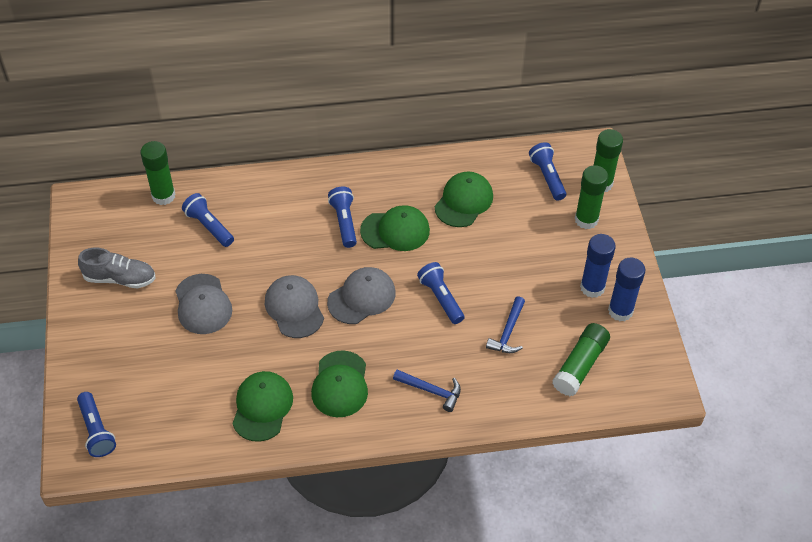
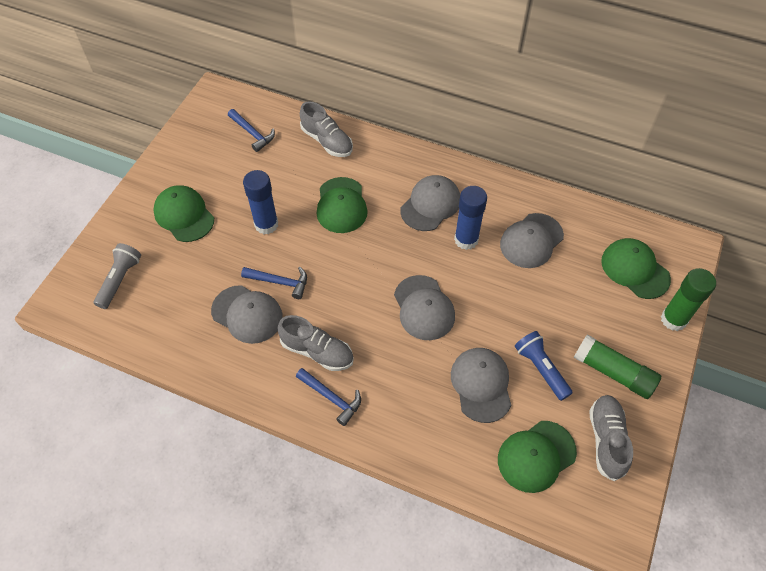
blue flashlight: 5 -> 1
blue hammer: 2 -> 3
green glue stick: 4 -> 2
grey cap: 3 -> 5
grey flashlight: 0 -> 1
grey shoe: 1 -> 3

